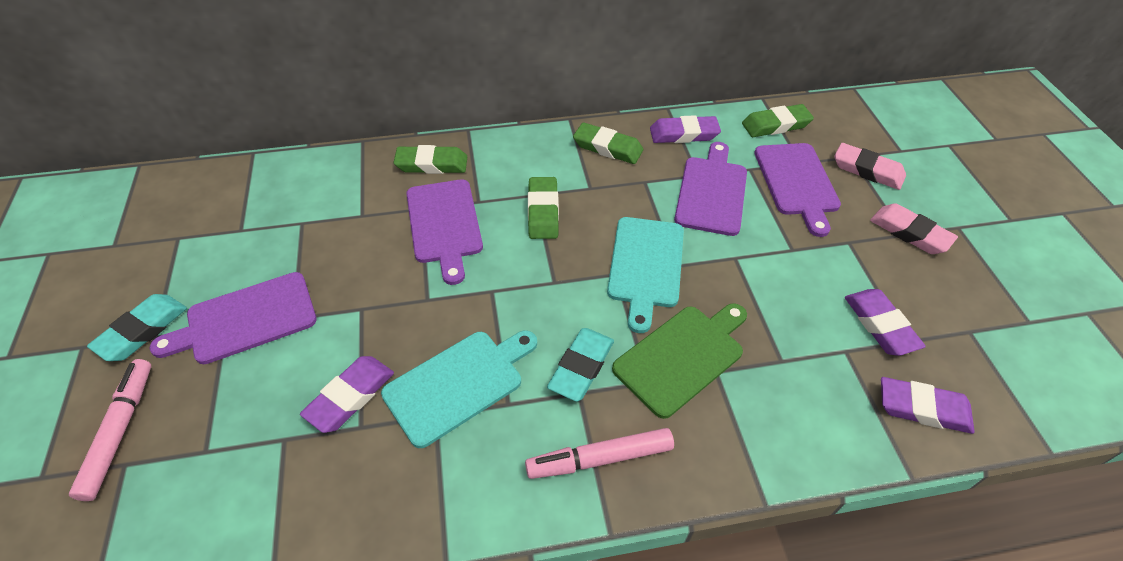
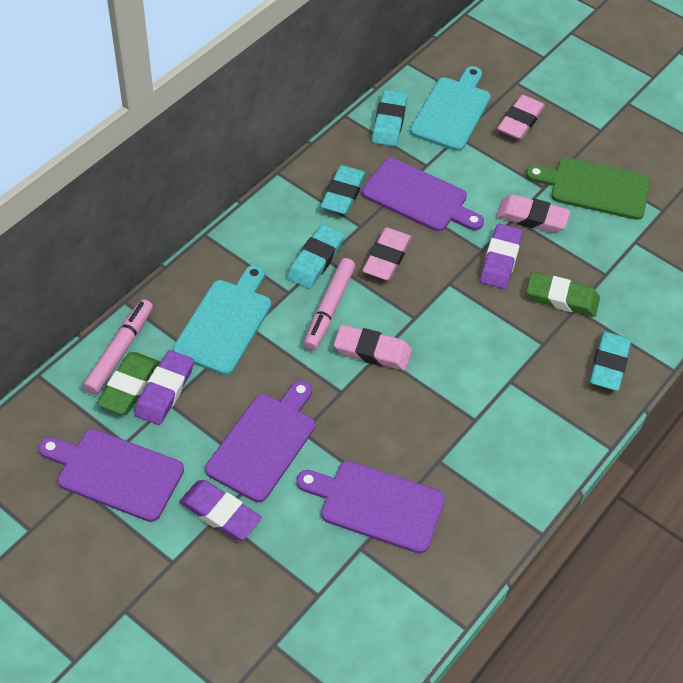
green eraser: 4 -> 2
pink eraser: 2 -> 4
purple eraser: 4 -> 3
turquoise eraser: 2 -> 4

